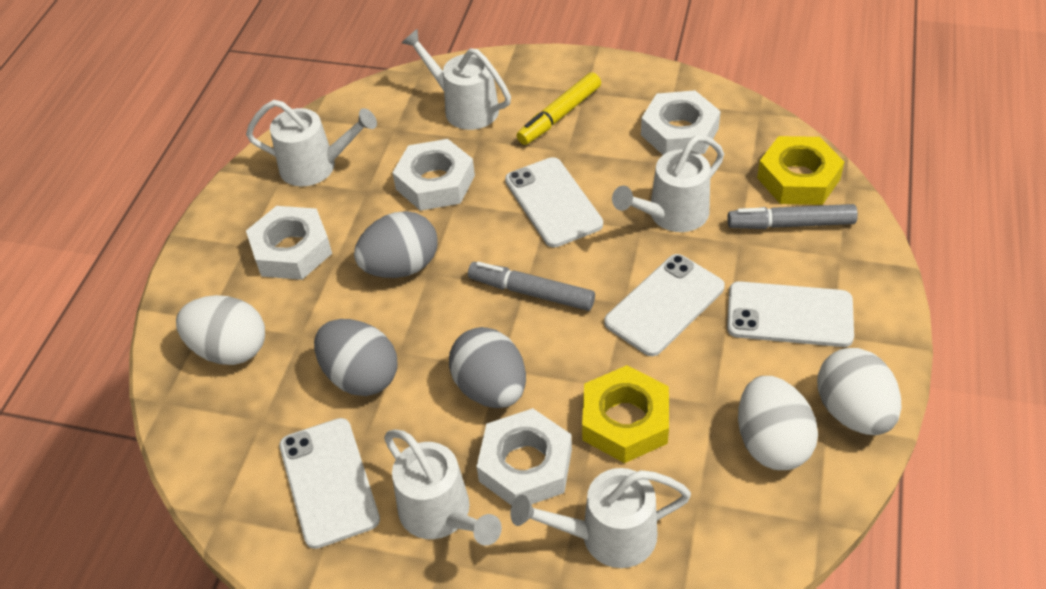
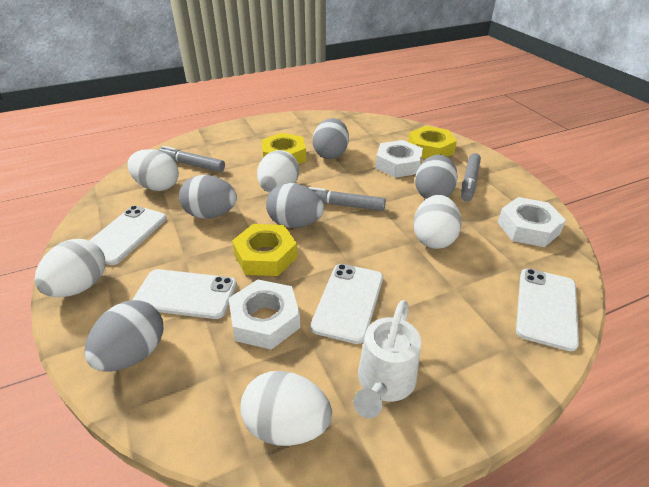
grey egg: 3 -> 5
grey marker: 2 -> 3
white egg: 3 -> 5
white nut: 4 -> 3
white watering can: 5 -> 1
yellow marker: 1 -> 0
yellow nut: 2 -> 3

